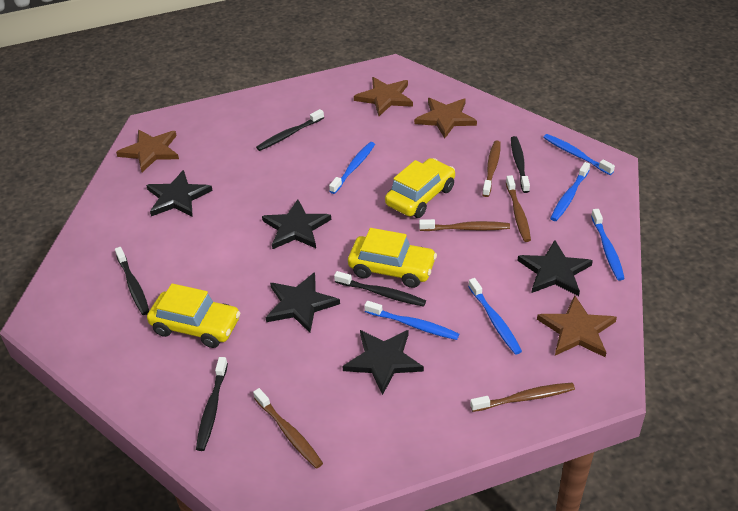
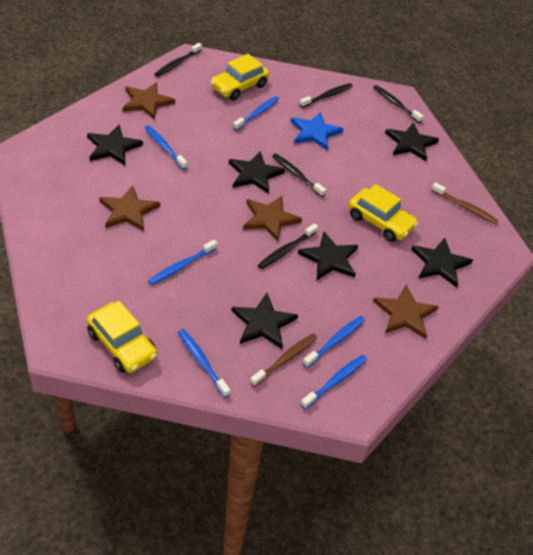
black star: 5 -> 6
blue star: 0 -> 1
brown toothbrush: 5 -> 2

